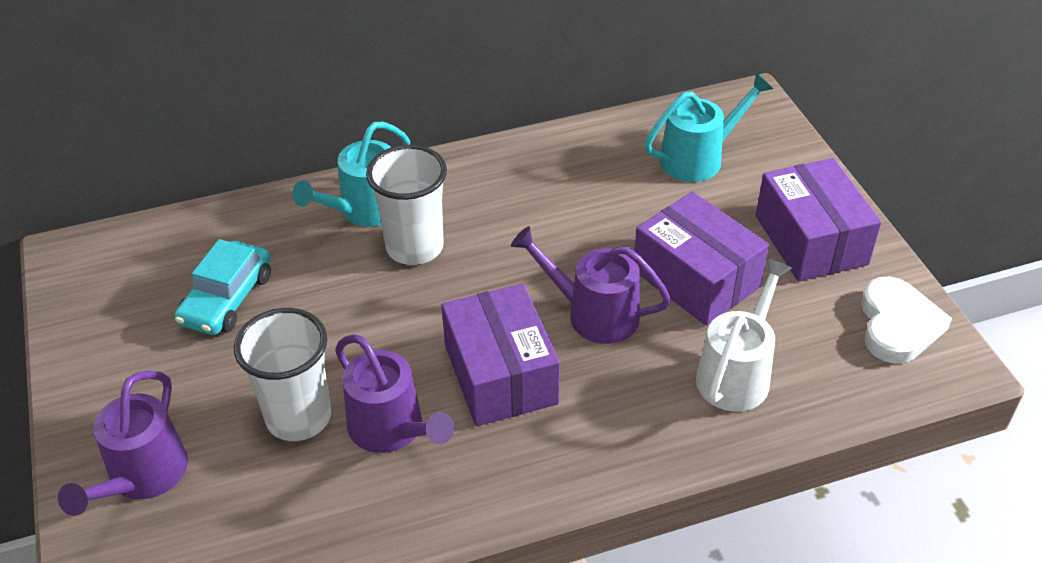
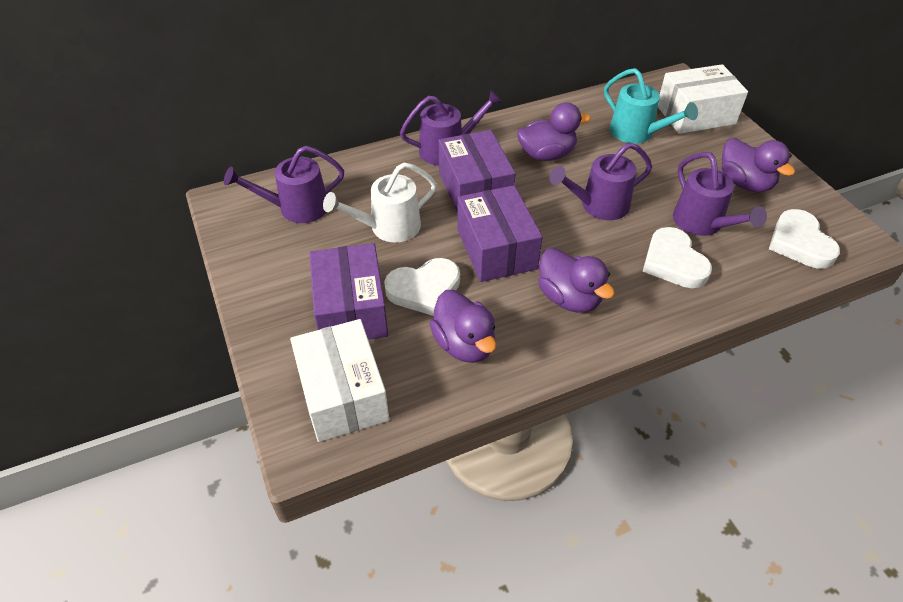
purple duck: 0 -> 4
purple watering can: 3 -> 4
turquoise car: 1 -> 0
turquoise watering can: 2 -> 1
white box: 0 -> 2
white cup: 2 -> 0
white heart: 1 -> 3

